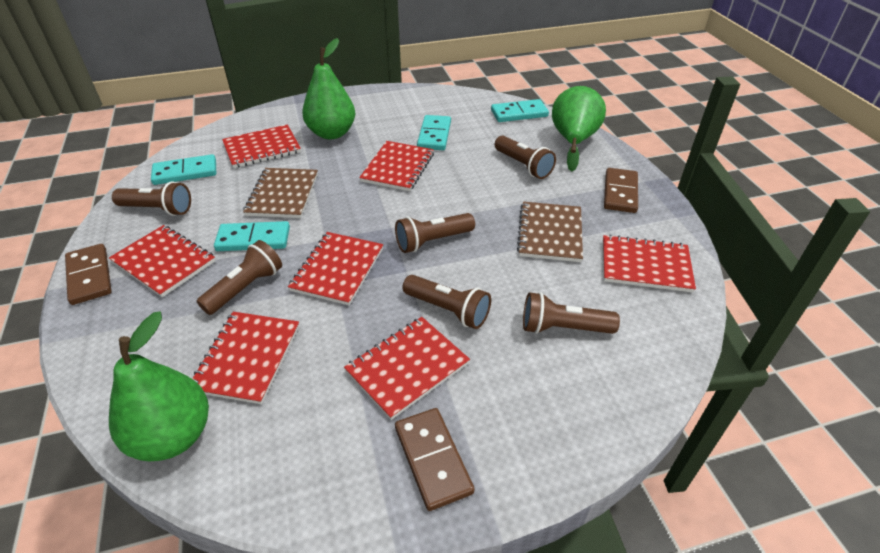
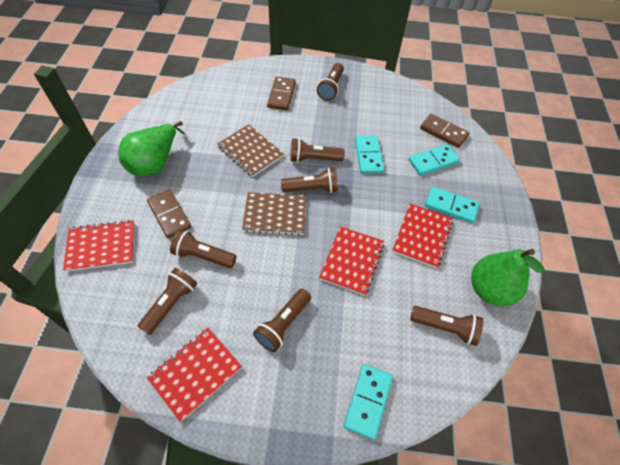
brown flashlight: 6 -> 7
green pear: 3 -> 2
red notebook: 7 -> 4

